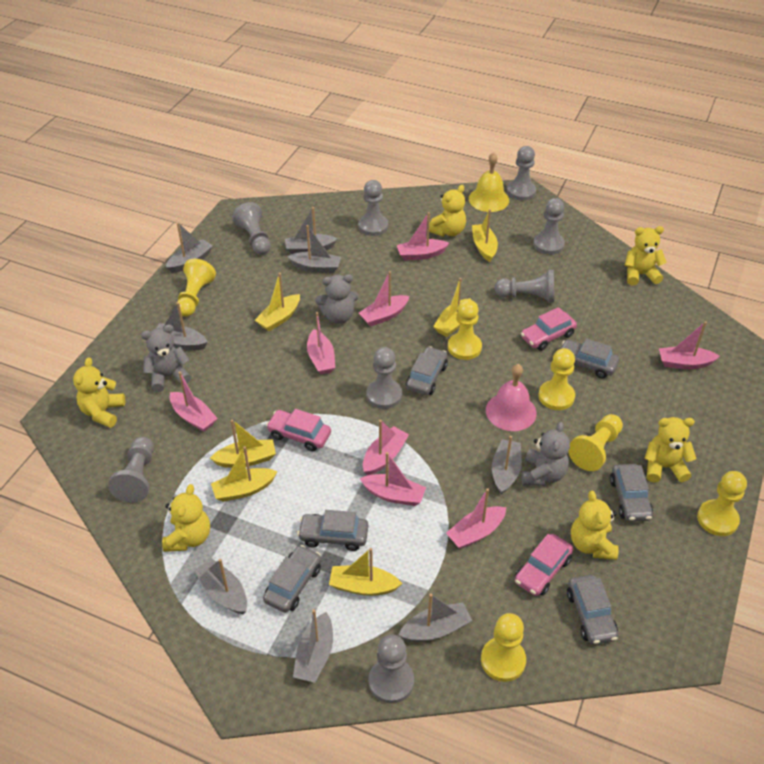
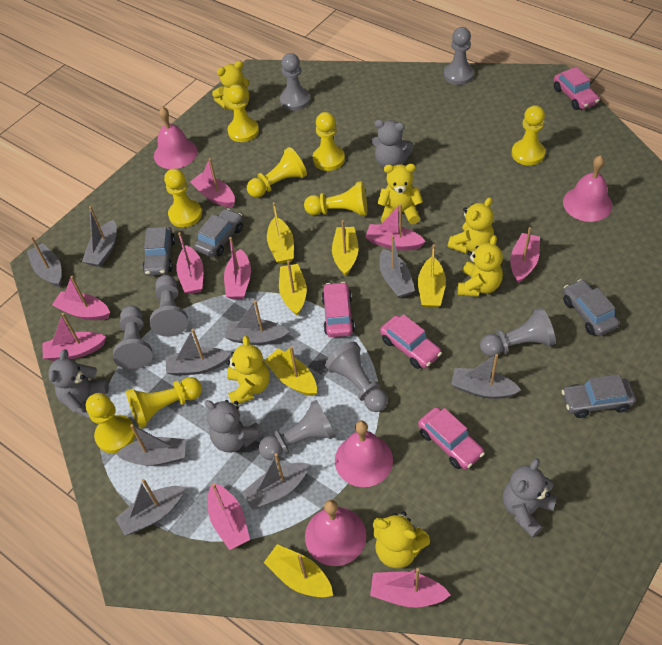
grey boat: 8 -> 9
grey car: 6 -> 4
grey pawn: 8 -> 7
grey teddy bear: 3 -> 4
pink bell: 1 -> 4
pink boat: 8 -> 9
pink car: 3 -> 4
yellow bell: 1 -> 0
yellow pawn: 6 -> 8

